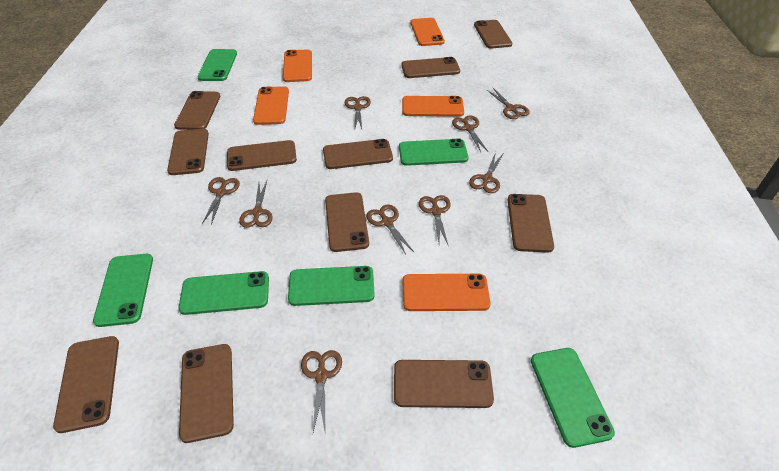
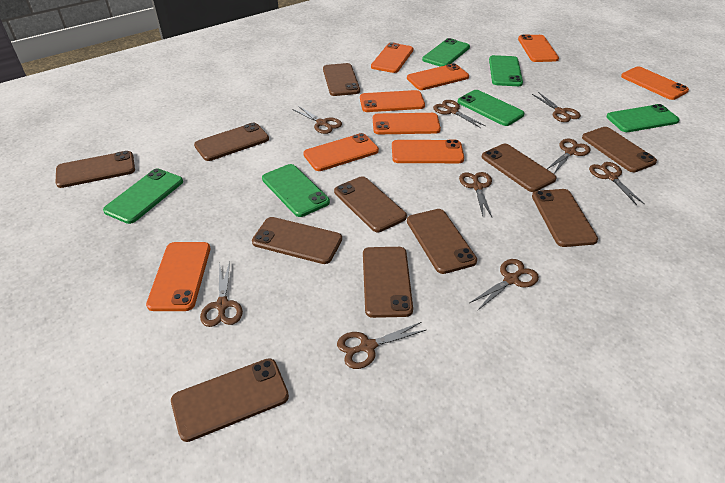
orange phone: 5 -> 9

